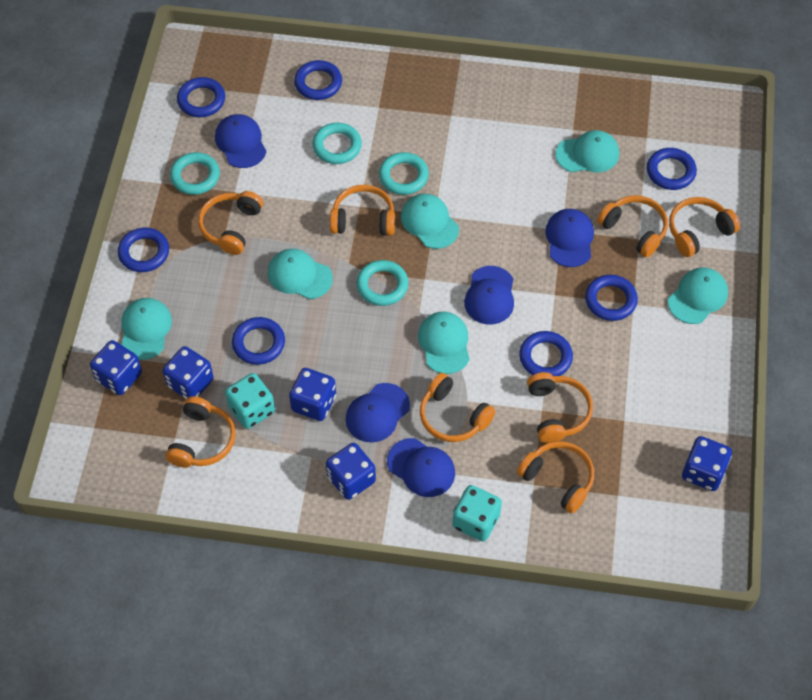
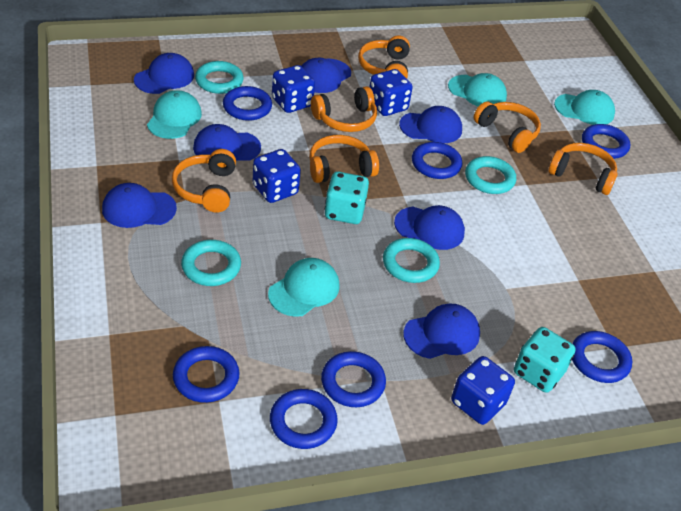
blue cap: 5 -> 7
blue dice: 5 -> 4
orange headphones: 8 -> 6
turquoise cap: 6 -> 4

